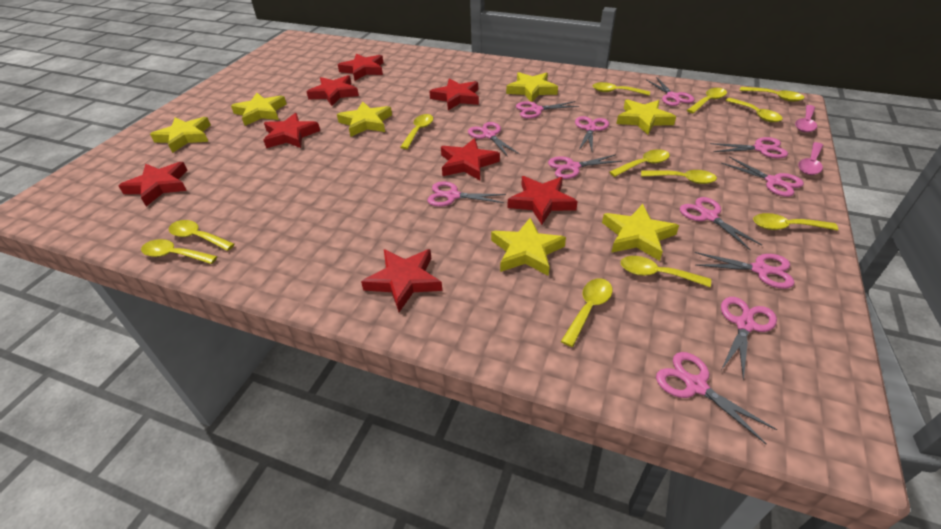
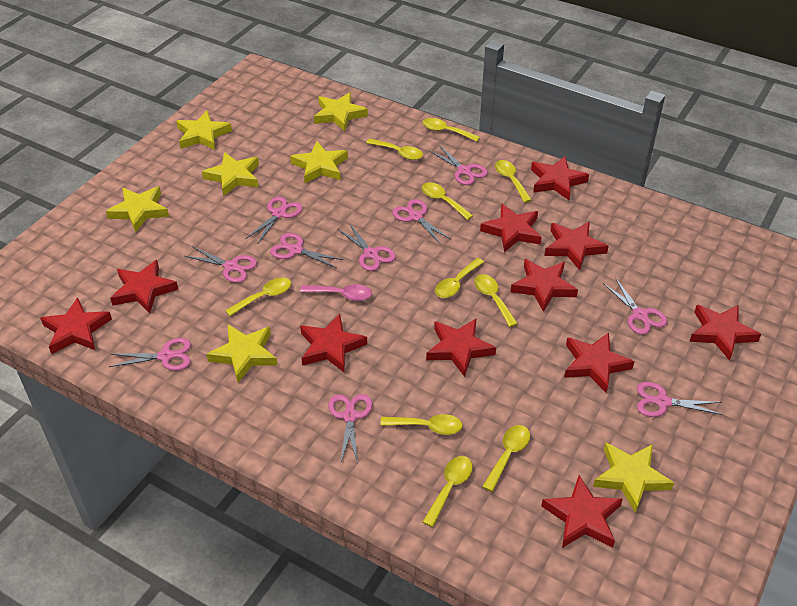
pink scissors: 12 -> 10
pink spoon: 2 -> 1
red star: 8 -> 11
yellow spoon: 12 -> 10

